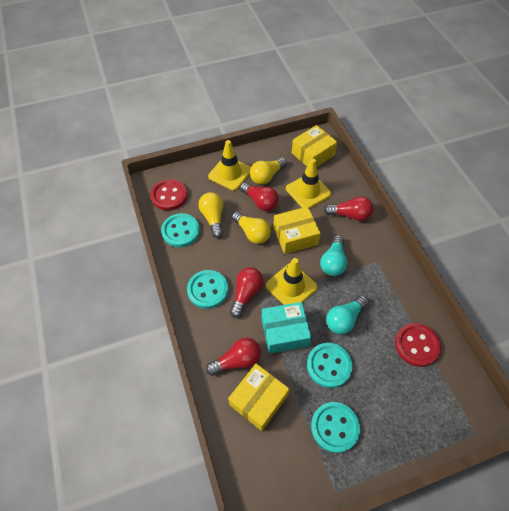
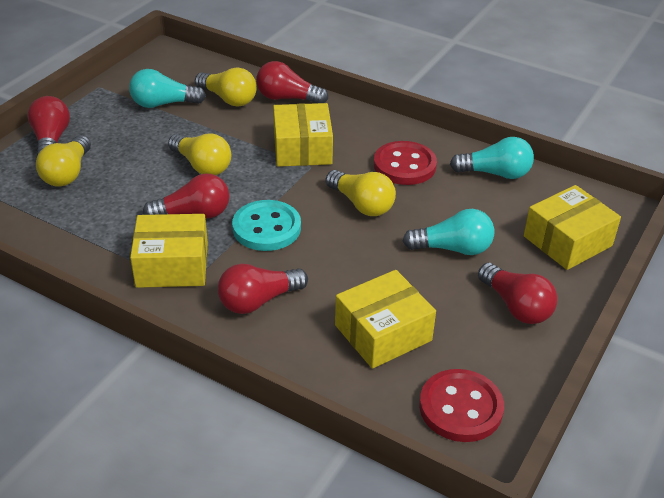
red light bulb: 4 -> 5
turquoise box: 1 -> 0
turquoise button: 4 -> 1
turquoise light bulb: 2 -> 3
yellow box: 3 -> 4
yellow light bulb: 3 -> 4
yellow traffic cone: 3 -> 0

